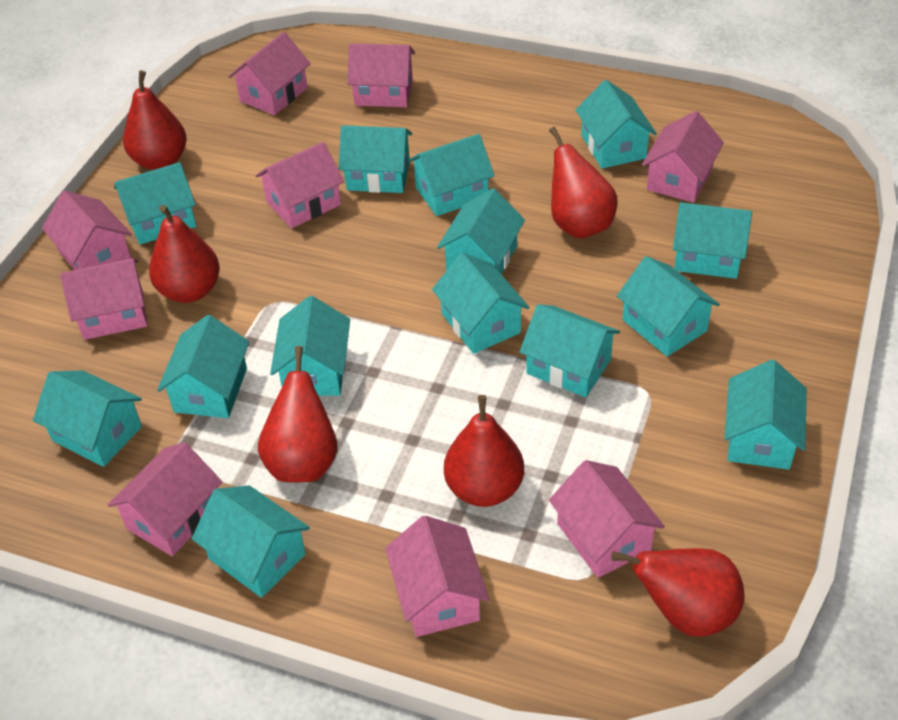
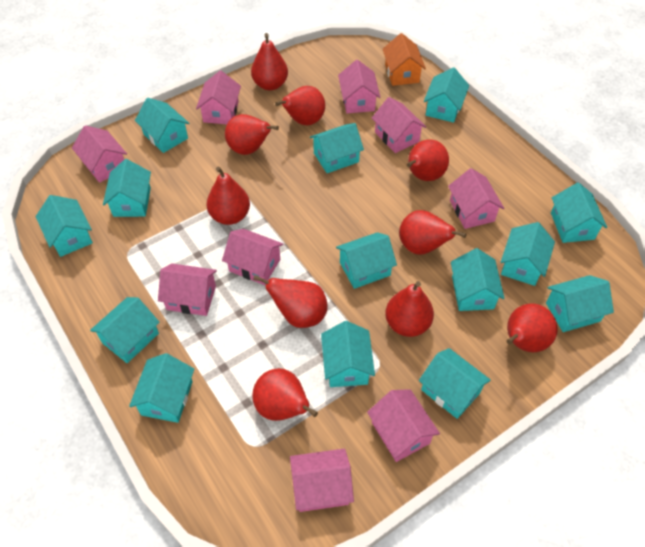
orange house: 0 -> 1
red pear: 6 -> 10

